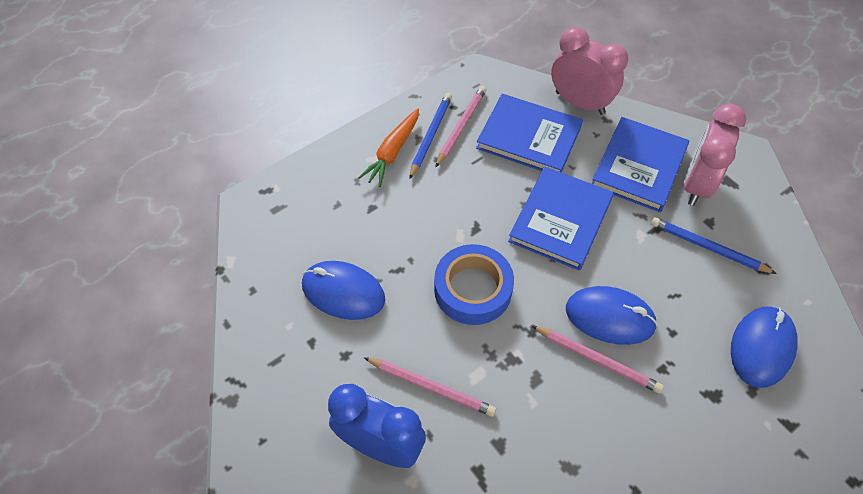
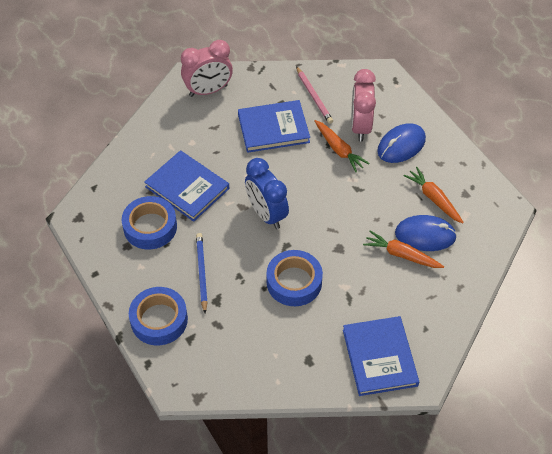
blue mouse: 3 -> 2
blue pencil: 2 -> 1
blue tape: 1 -> 3
orange carrot: 1 -> 3
pink pencil: 3 -> 1

